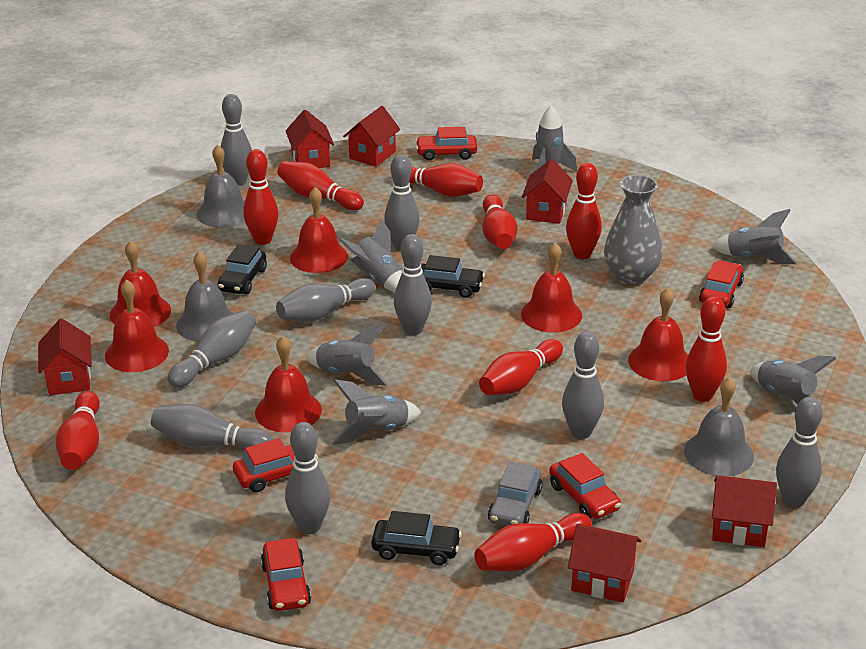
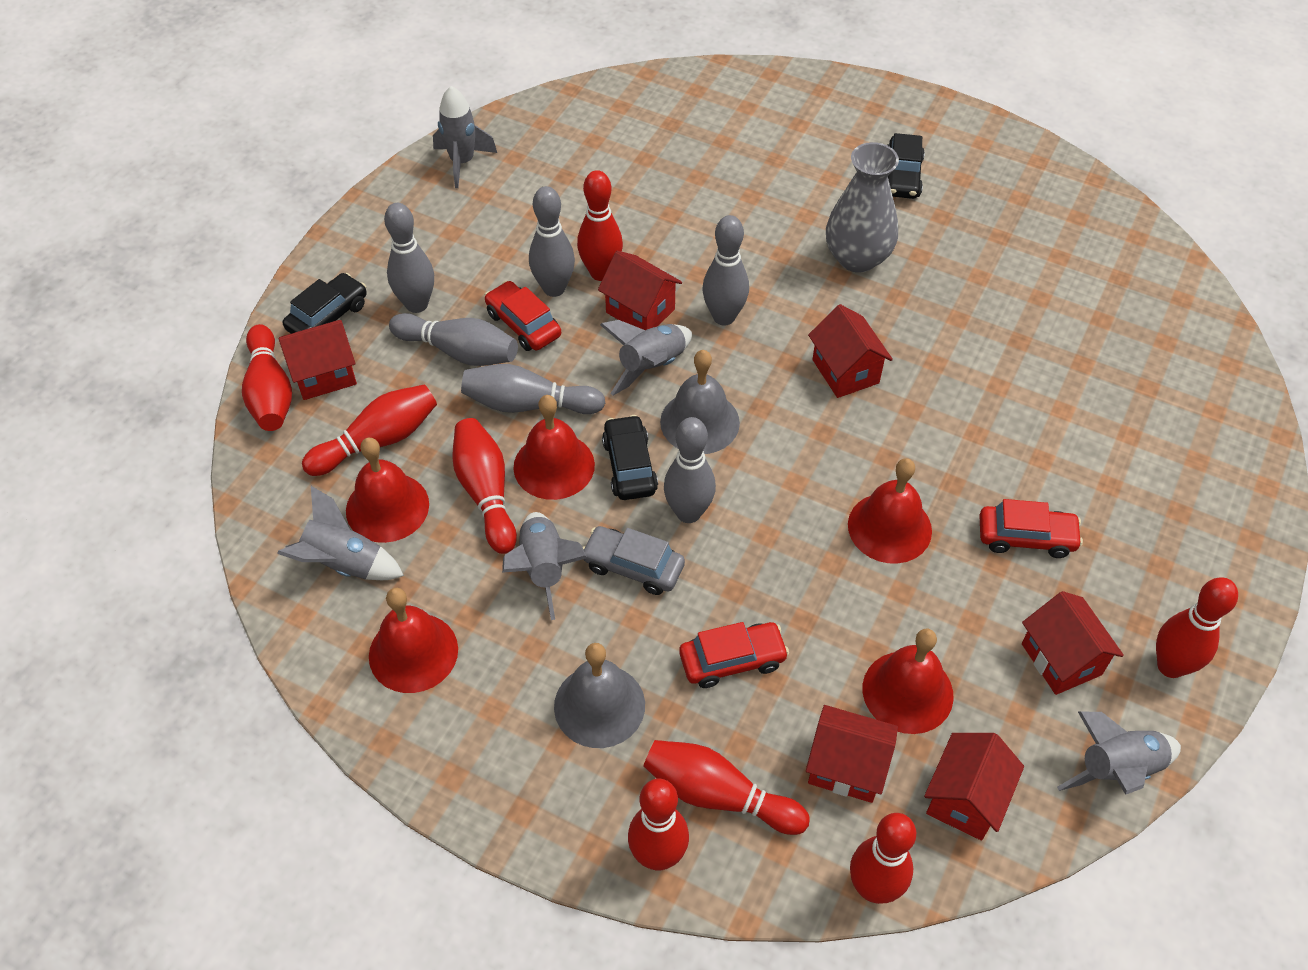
grey bell: 3 -> 2
grey bowling pin: 9 -> 6
grey rocket: 6 -> 5
red bell: 6 -> 5
red bowling pin: 9 -> 8
red car: 5 -> 3

